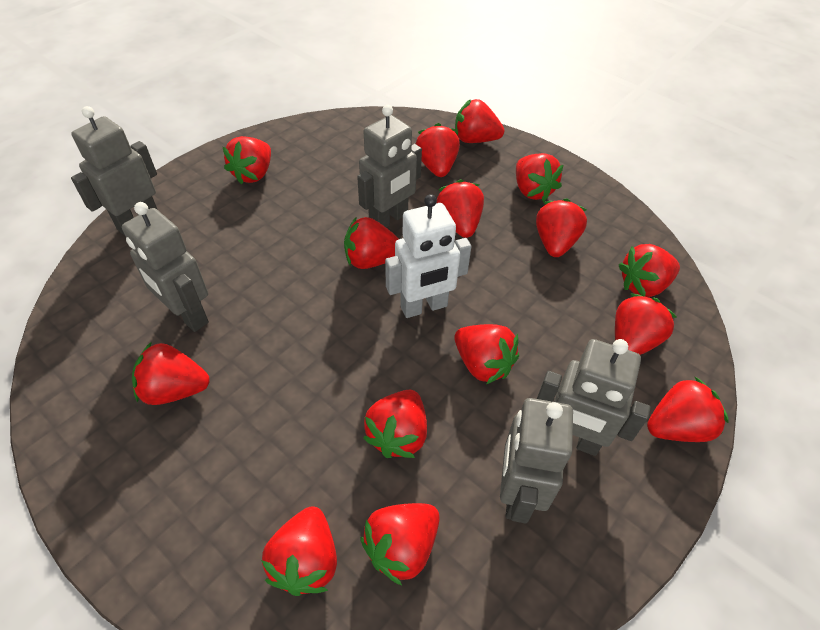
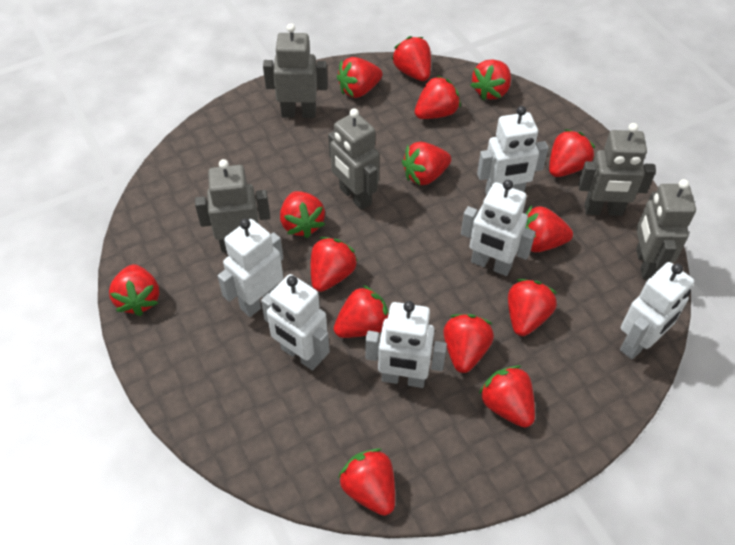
white robot: 1 -> 6

